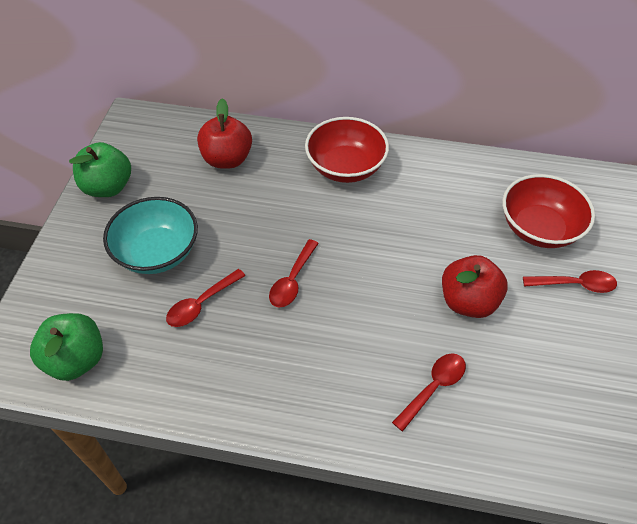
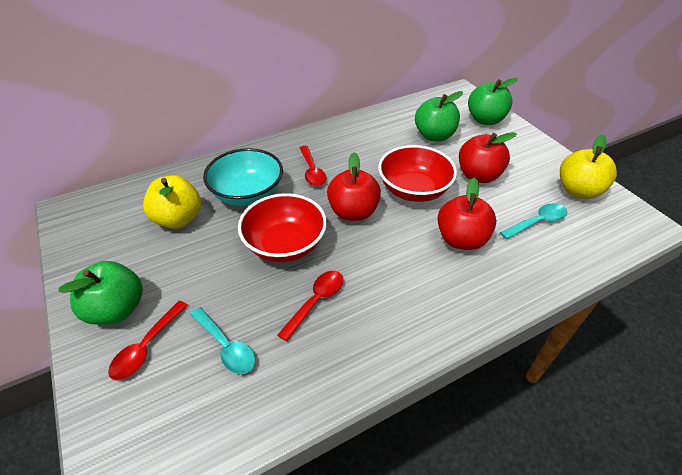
green apple: 2 -> 3
red apple: 2 -> 3
red spoon: 4 -> 3
turquoise spoon: 0 -> 2
yellow apple: 0 -> 2

